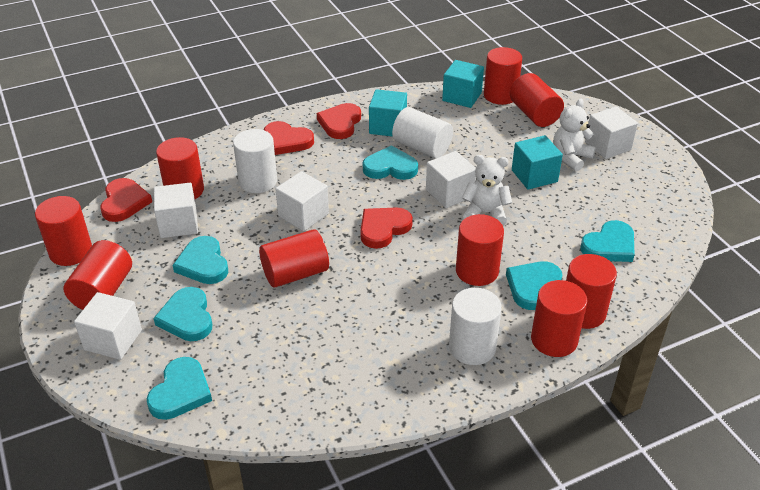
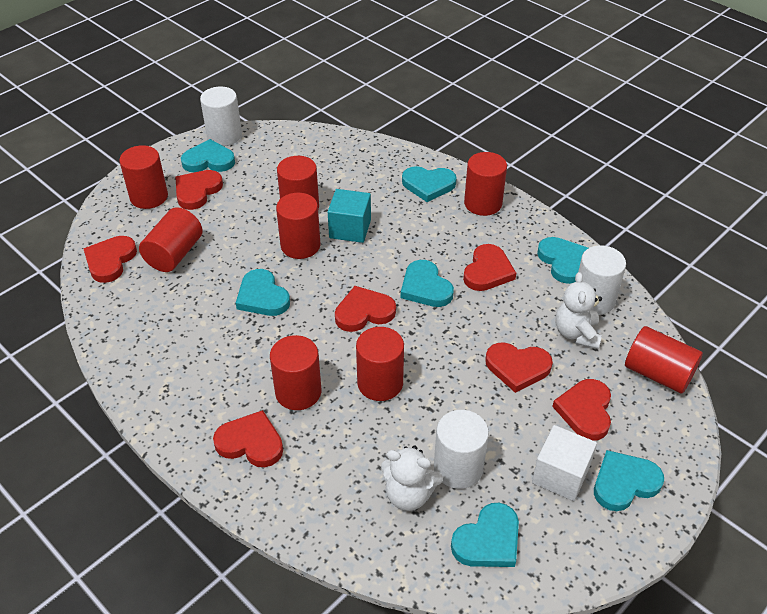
red cylinder: 9 -> 8
red heart: 4 -> 7
turquoise cube: 3 -> 1
turquoise heart: 6 -> 7
white cube: 5 -> 1

